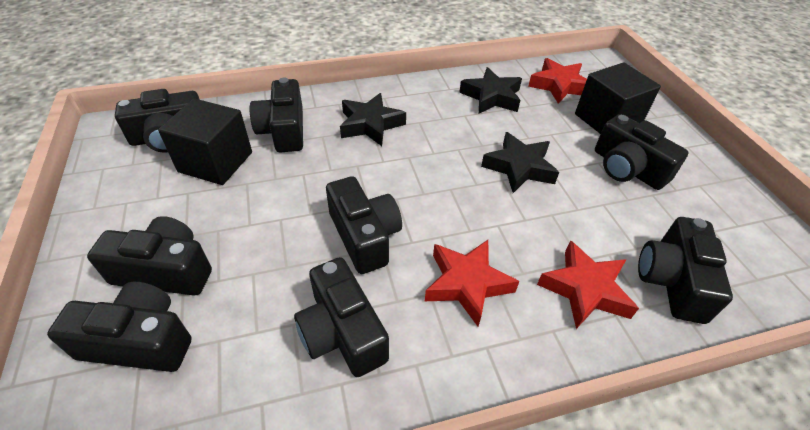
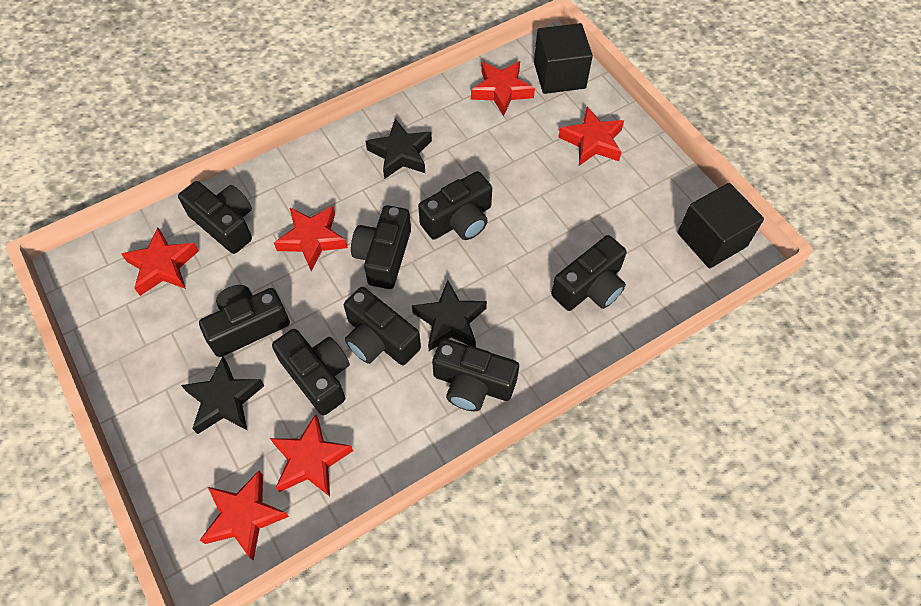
red star: 3 -> 6

